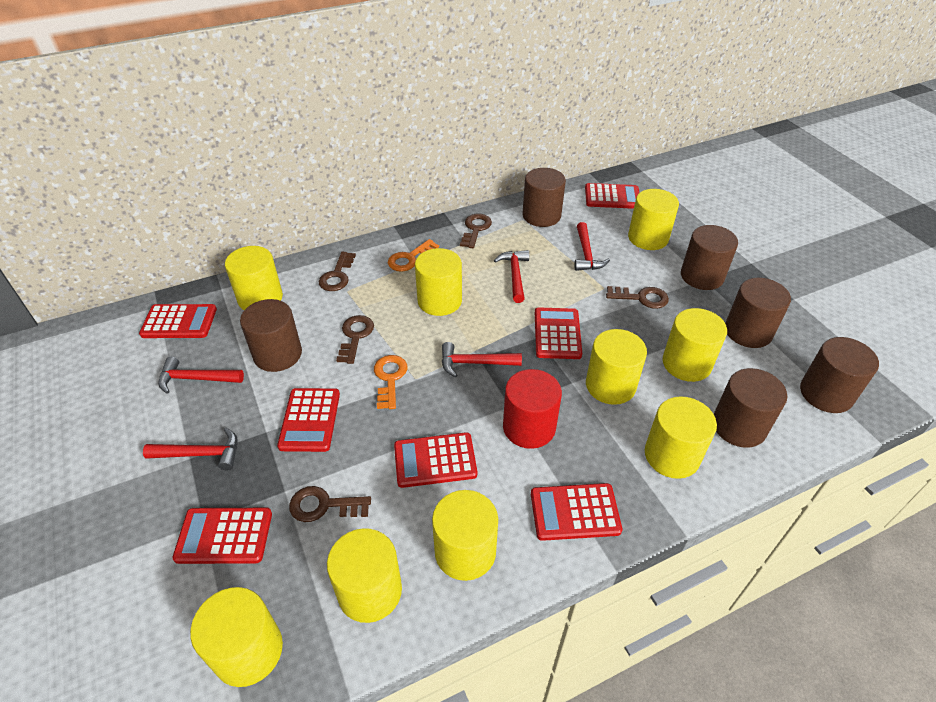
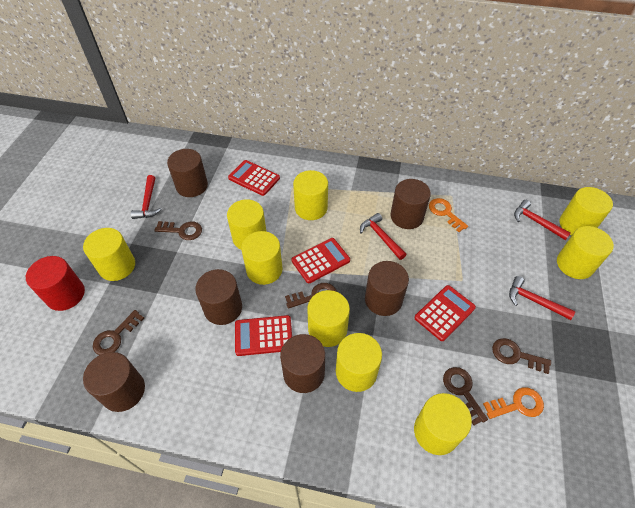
red calculator: 7 -> 4
red hammer: 5 -> 4

